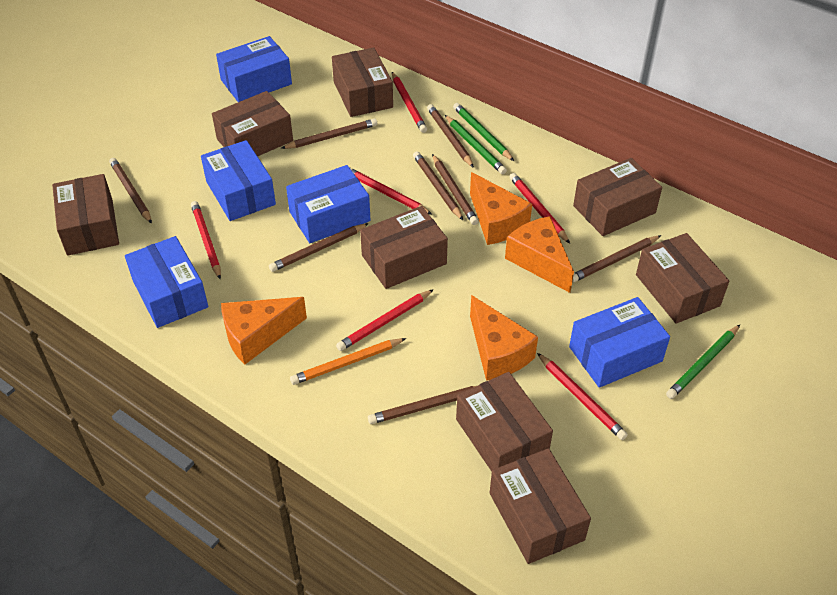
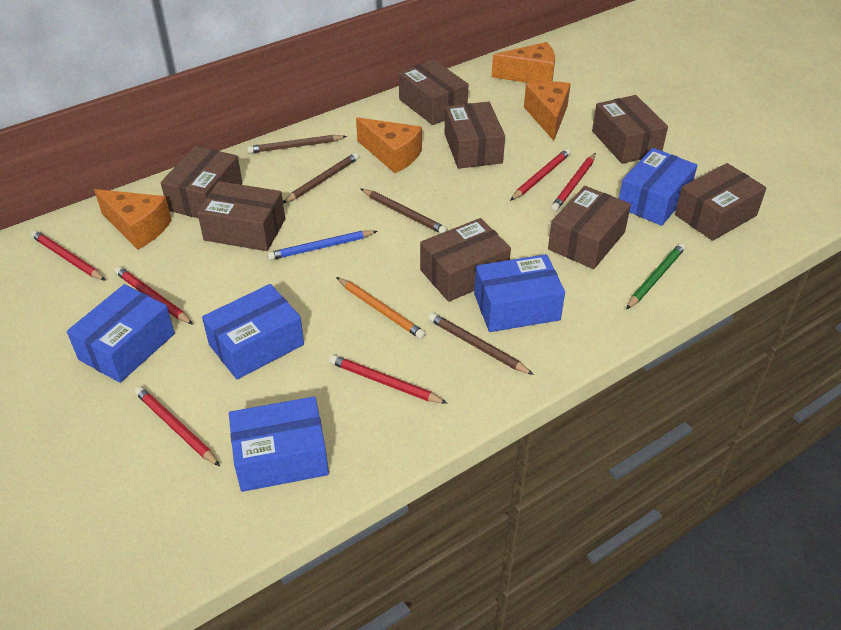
blue pencil: 0 -> 1
brown pencil: 8 -> 4
green pencil: 3 -> 1

